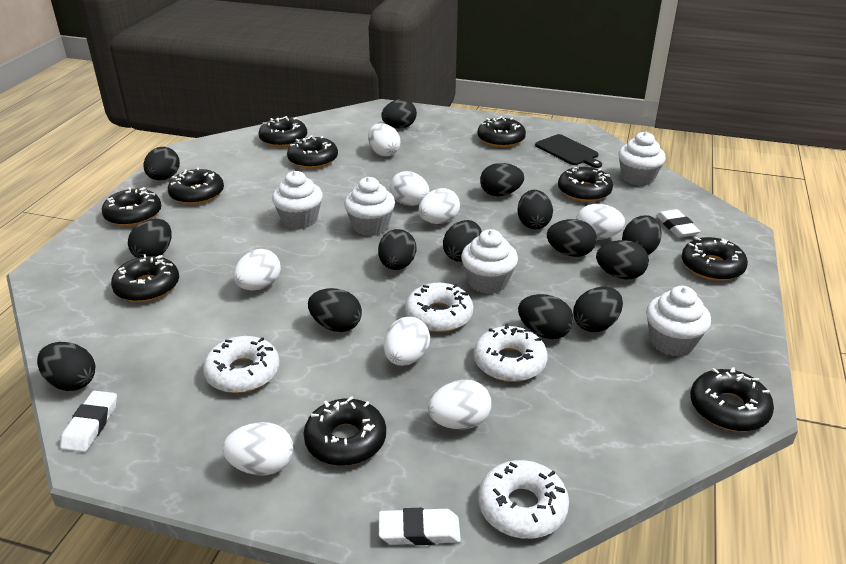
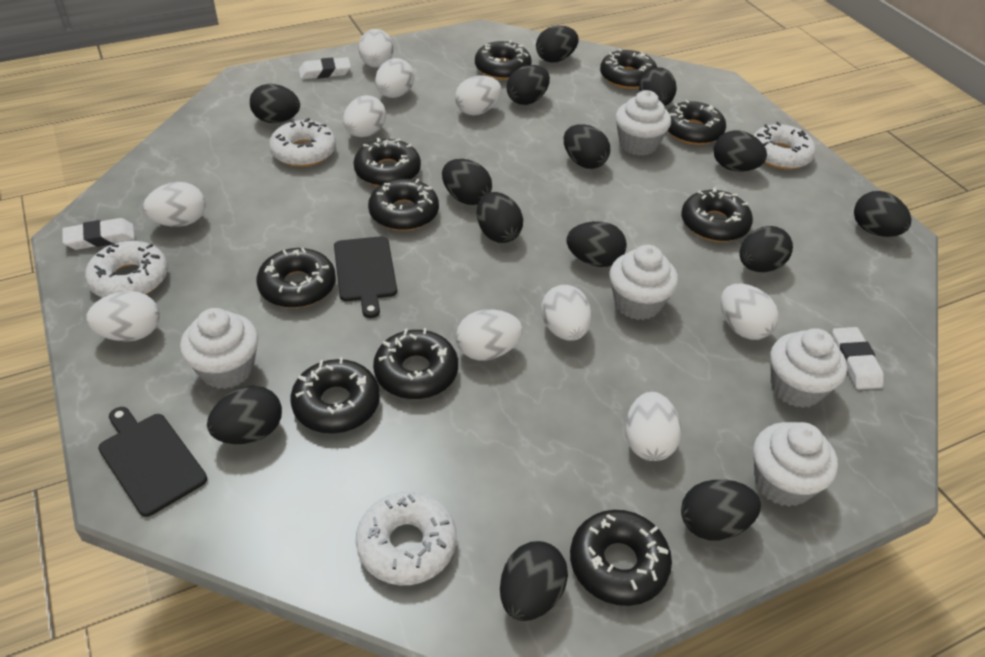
black cutting board: 1 -> 2
white egg: 8 -> 10

